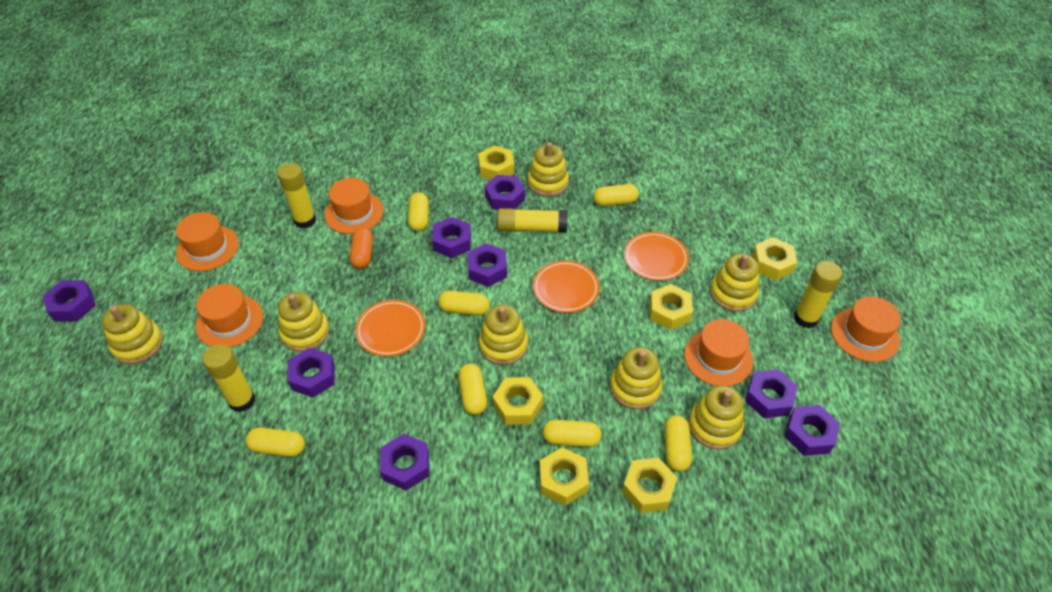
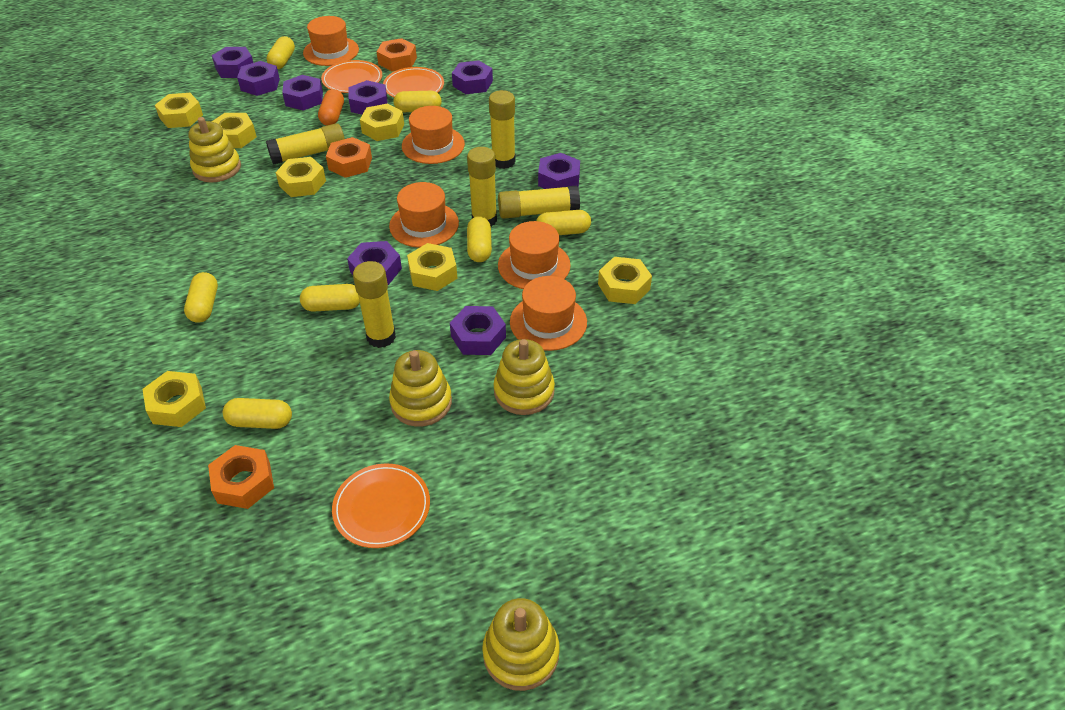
orange nut: 0 -> 3
yellow glue stick: 4 -> 5
yellow nut: 6 -> 7
yellow stacking toy: 7 -> 4

